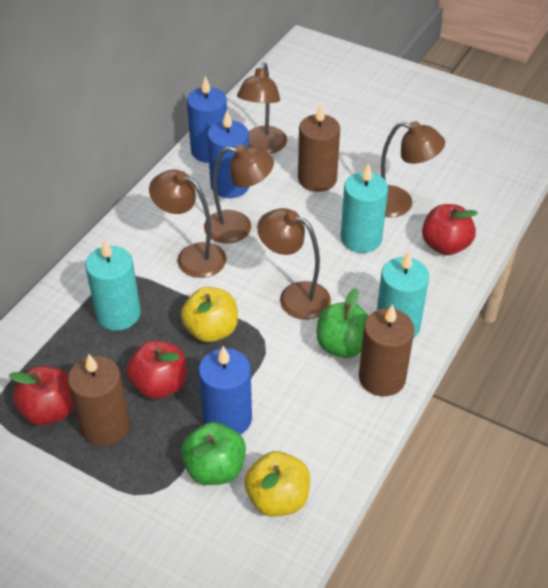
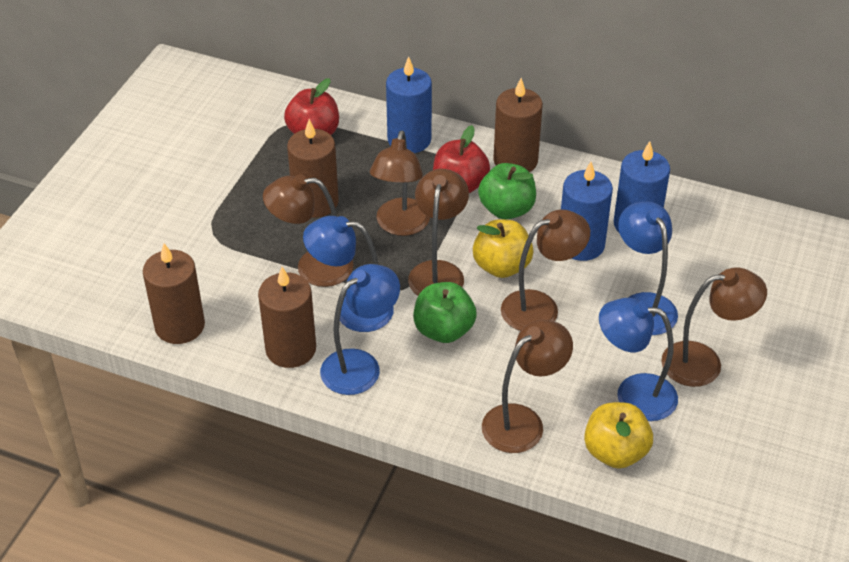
blue lamp: 0 -> 4
brown candle: 3 -> 4
brown lamp: 5 -> 6
red apple: 3 -> 2
turquoise candle: 3 -> 0

